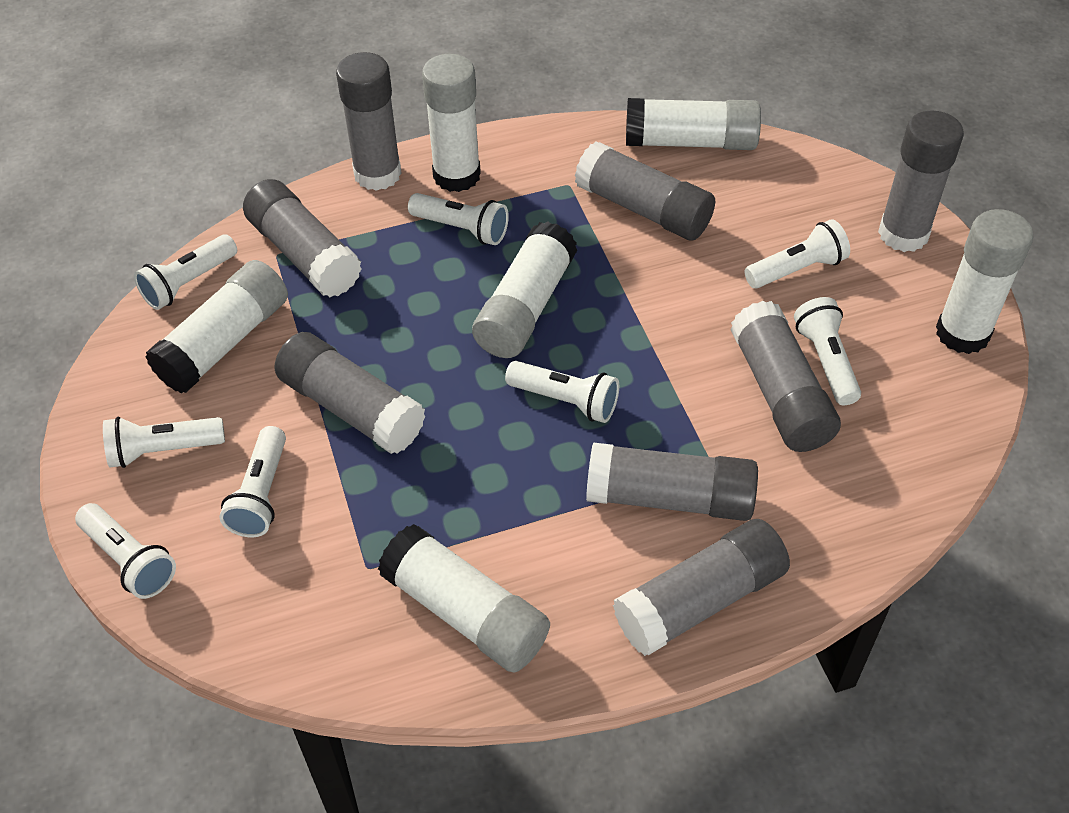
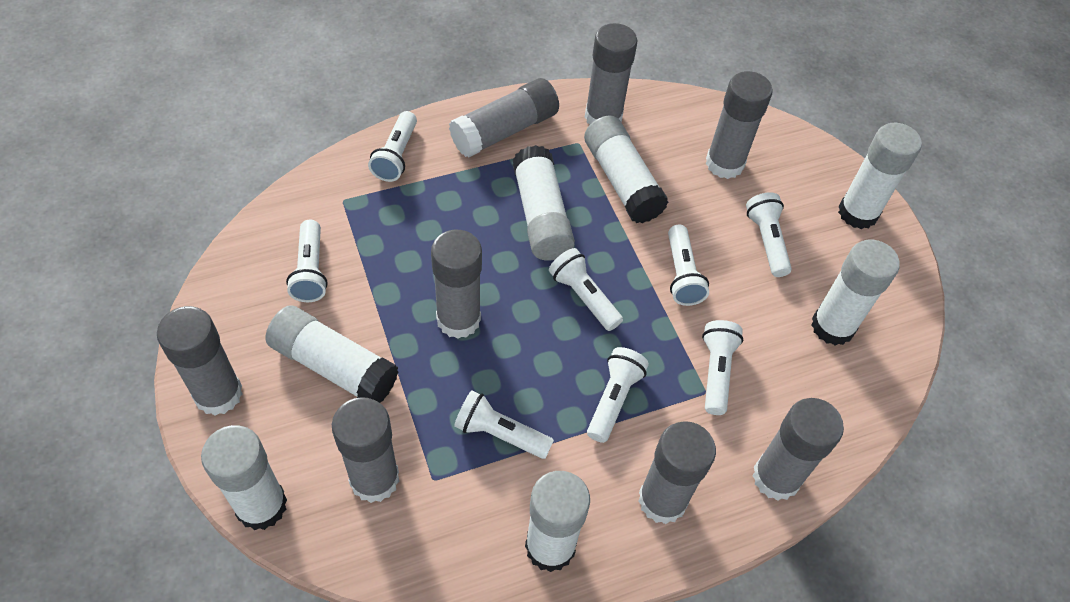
white glue stick: 6 -> 7

